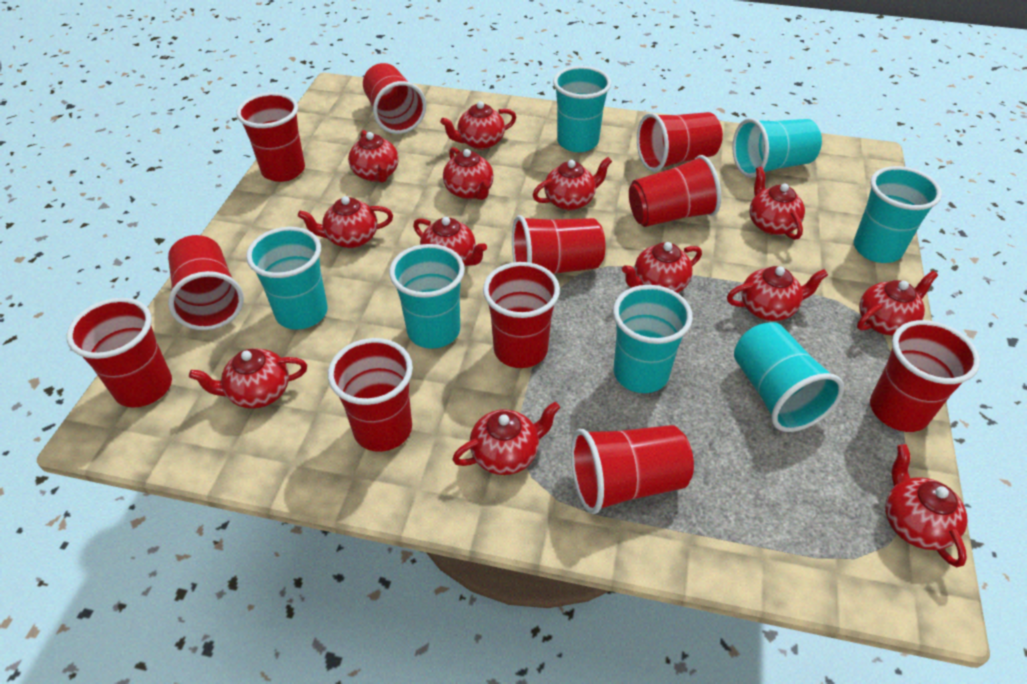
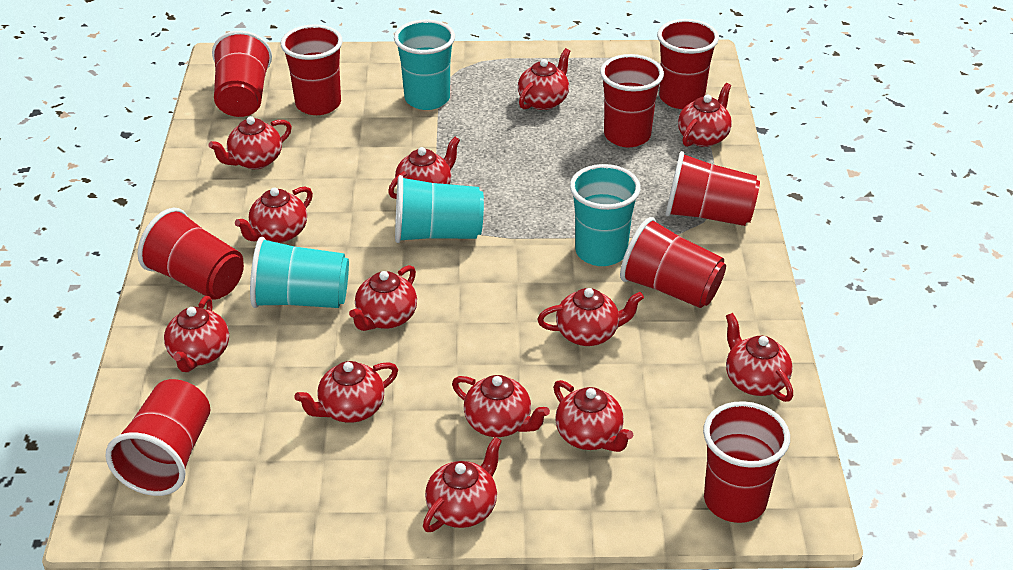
red cup: 11 -> 9
turquoise cup: 7 -> 4

